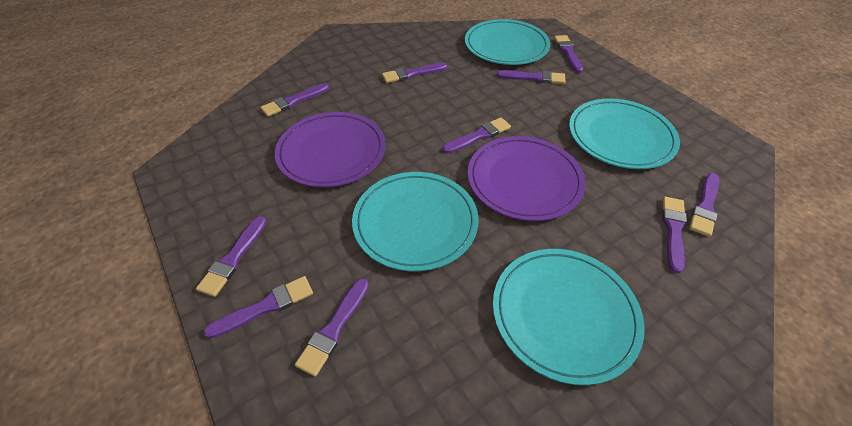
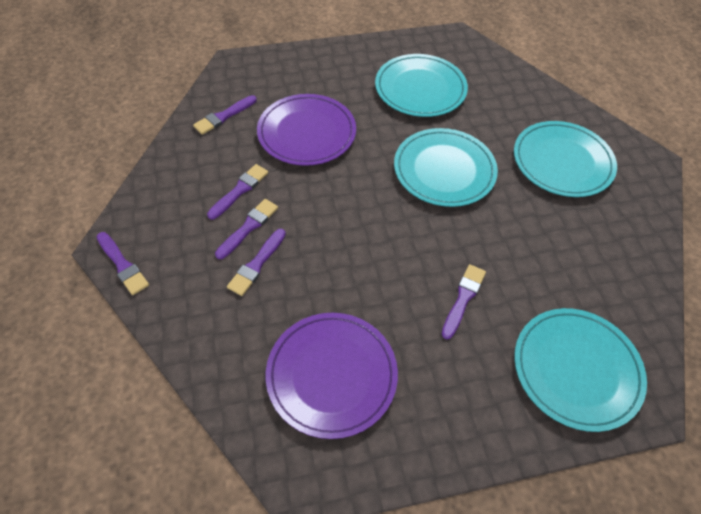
purple brush: 10 -> 6

